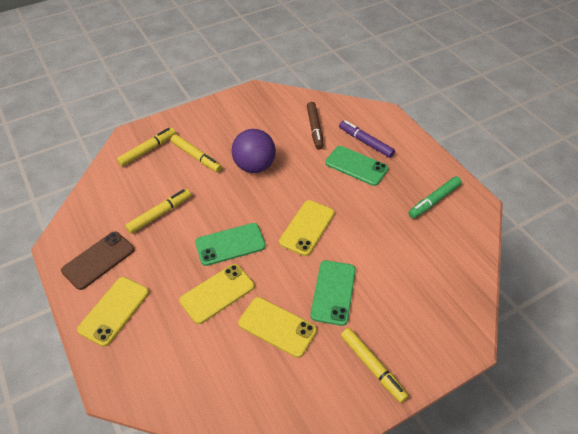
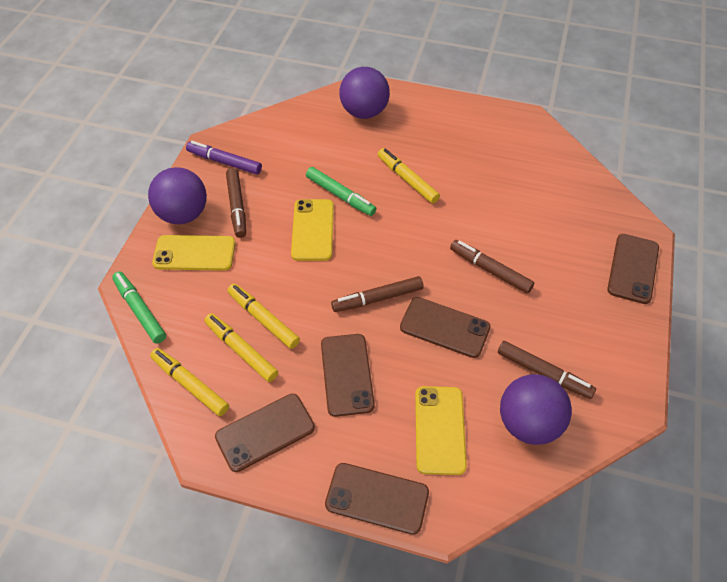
brown marker: 1 -> 4
brown phone: 1 -> 5
green marker: 1 -> 2
green phone: 3 -> 0
purple ball: 1 -> 3
yellow phone: 4 -> 3

